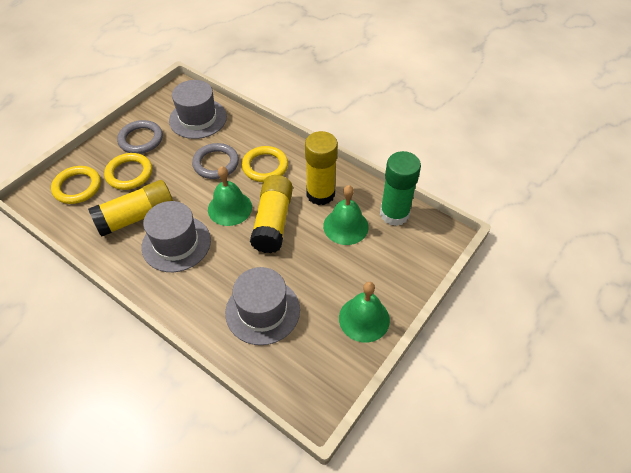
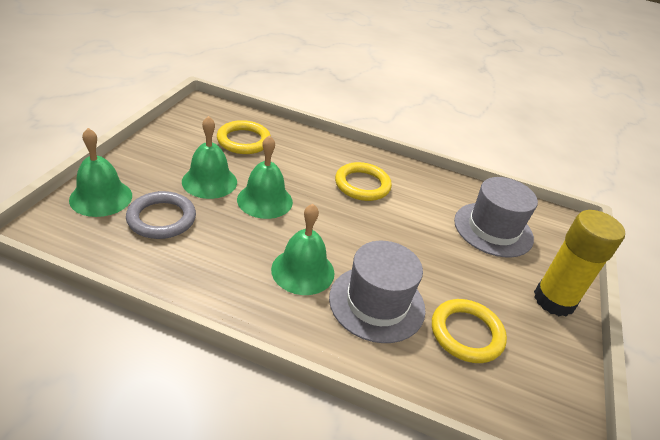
green bell: 3 -> 4
green glue stick: 1 -> 0
grey hat: 3 -> 2
grey ring: 2 -> 1
yellow glue stick: 3 -> 1

